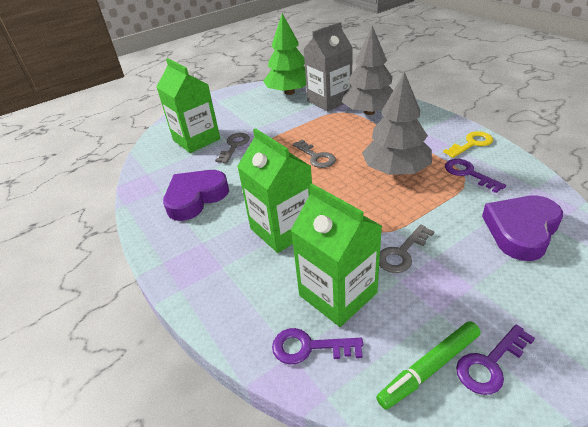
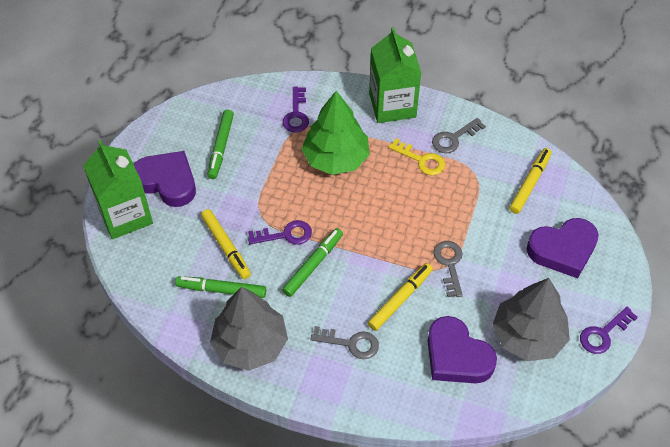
green carton: 3 -> 2
green marker: 1 -> 3
grey carton: 1 -> 0
purple heart: 2 -> 3
yellow marker: 0 -> 3

